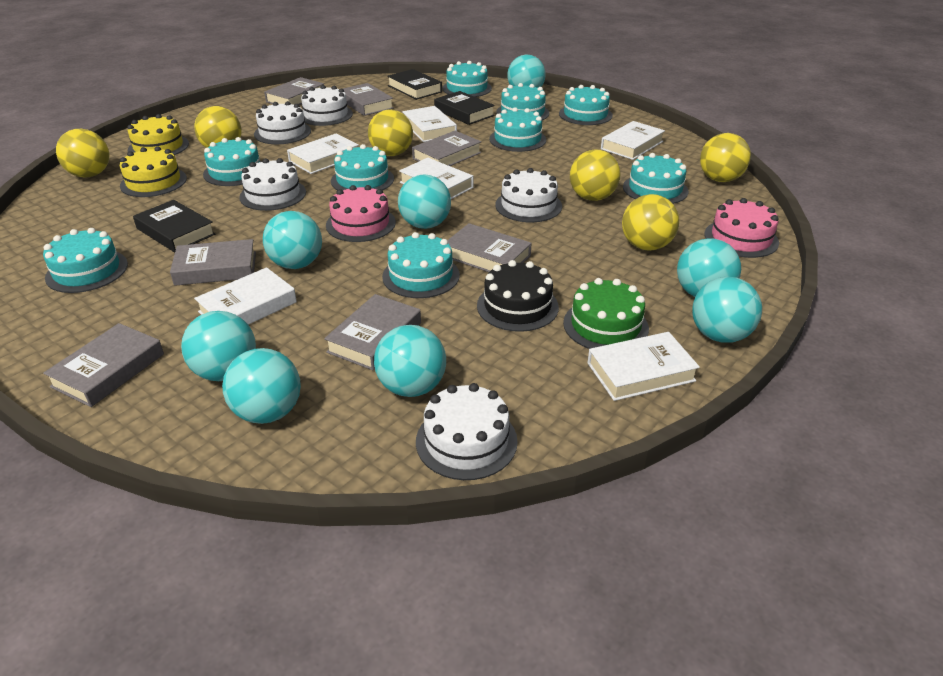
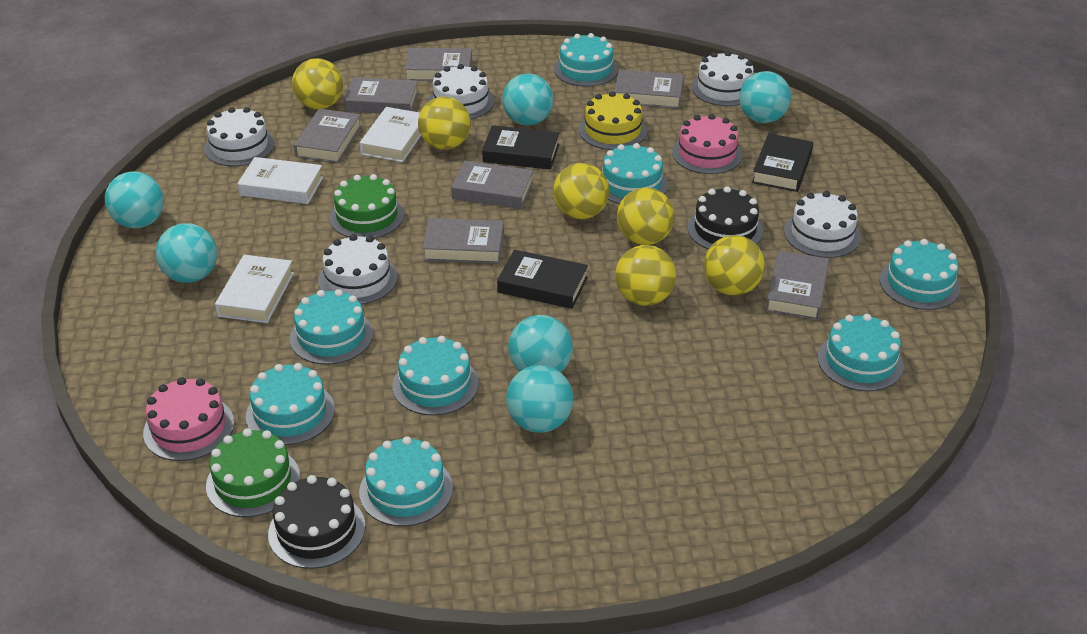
black cake: 1 -> 2
green cake: 1 -> 2
turquoise ball: 8 -> 6
turquoise cake: 9 -> 8
white book: 6 -> 3
yellow cake: 2 -> 1

